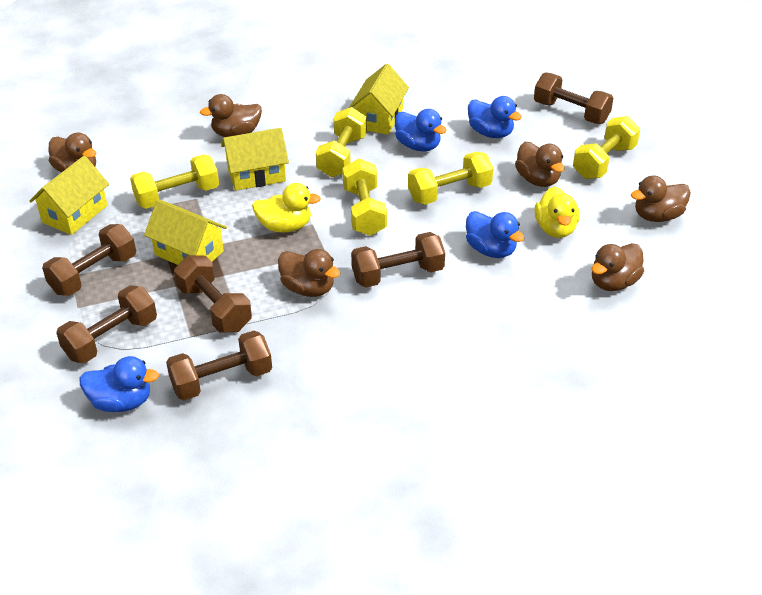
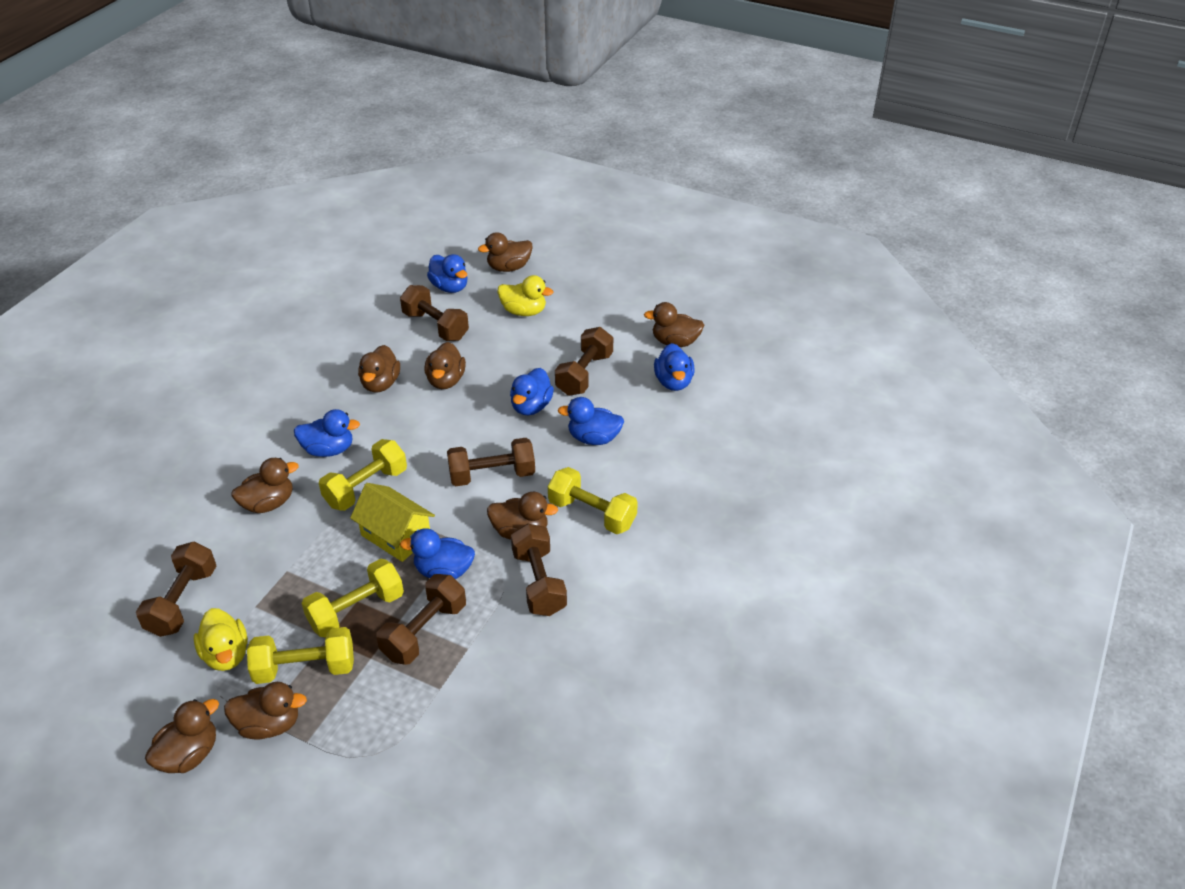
blue duck: 4 -> 6
brown duck: 6 -> 8
yellow dumbbell: 5 -> 4
yellow house: 4 -> 1

